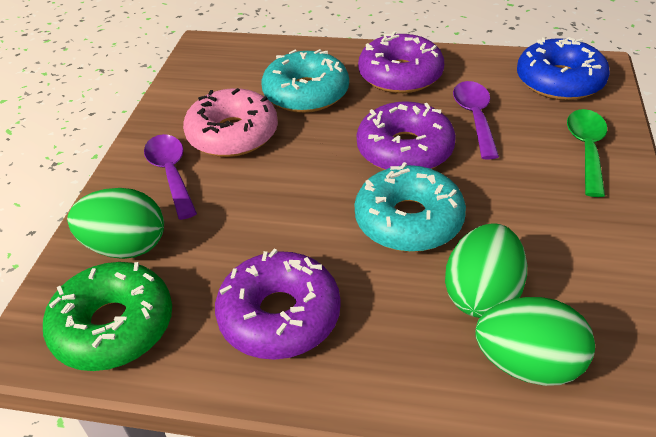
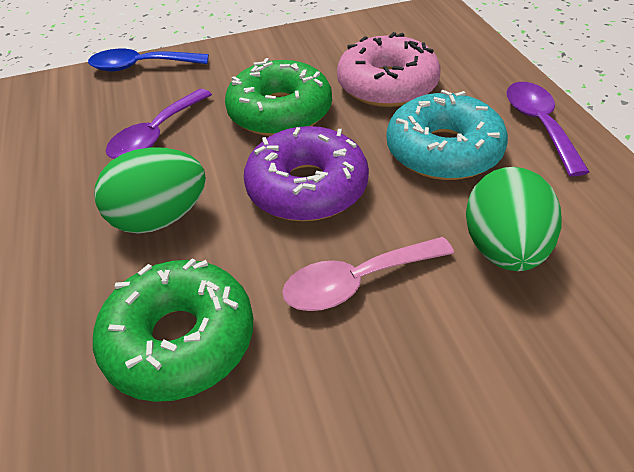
blue donut: 1 -> 0
blue spoon: 0 -> 1
green donut: 1 -> 2
green egg: 3 -> 2
green spoon: 1 -> 0
pink spoon: 0 -> 1
purple donut: 3 -> 1
turquoise donut: 2 -> 1

